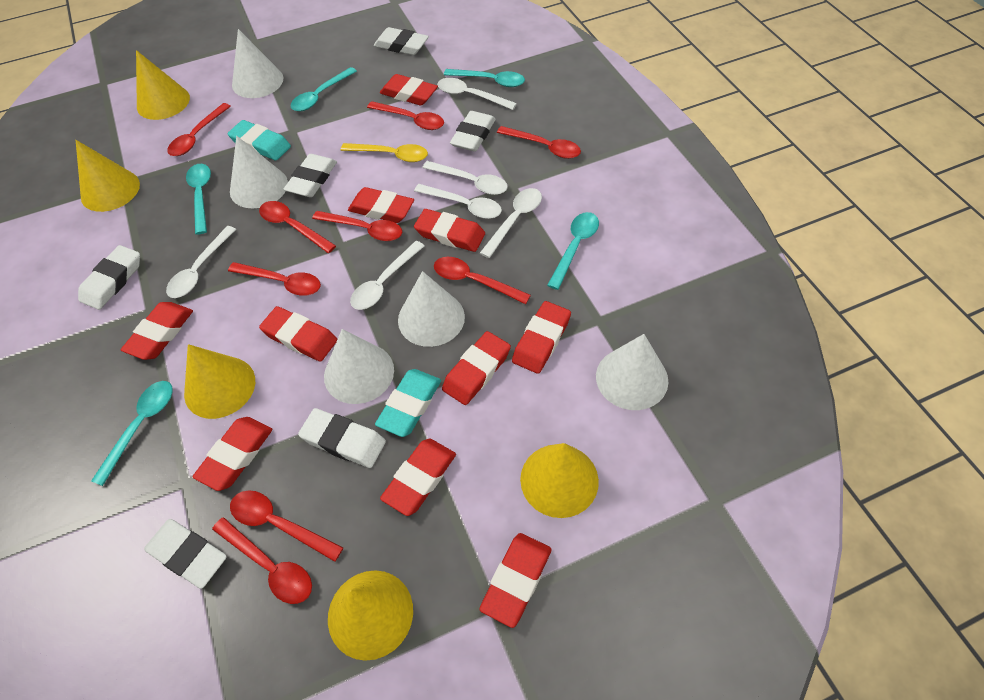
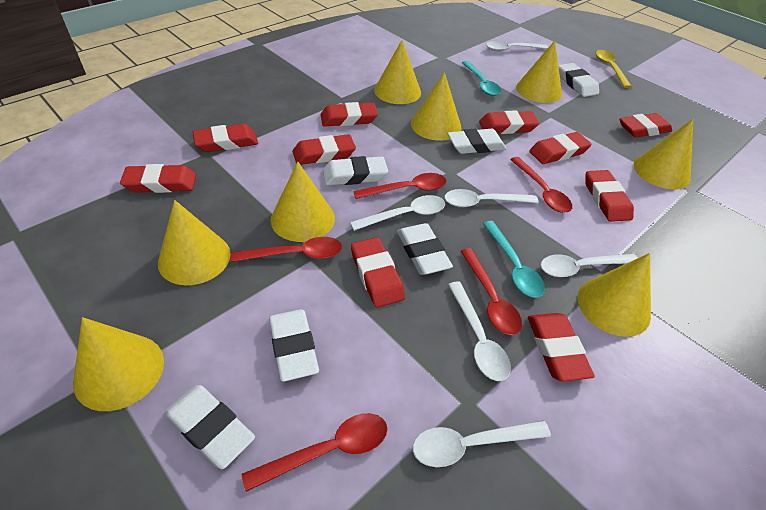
red spoon: 9 -> 5
turquoise eraser: 2 -> 0
turquoise spoon: 5 -> 2
white cone: 5 -> 0
yellow cone: 5 -> 8

